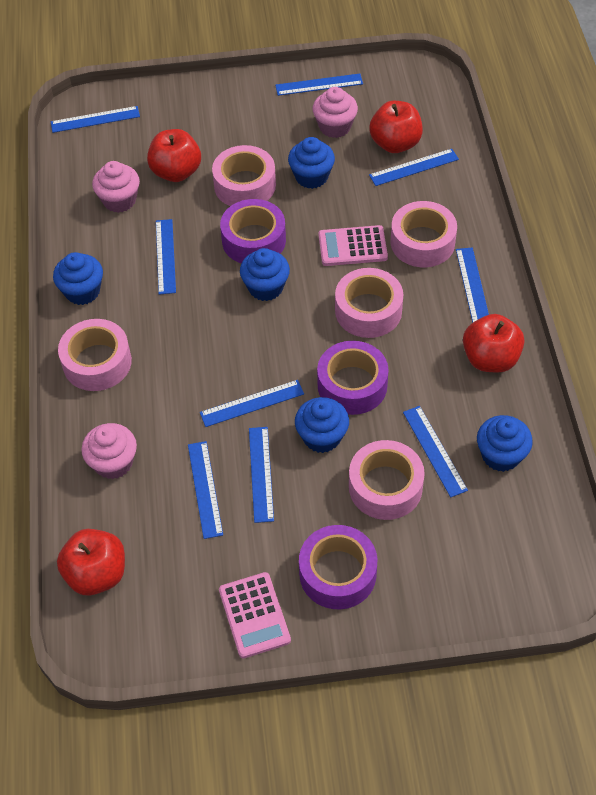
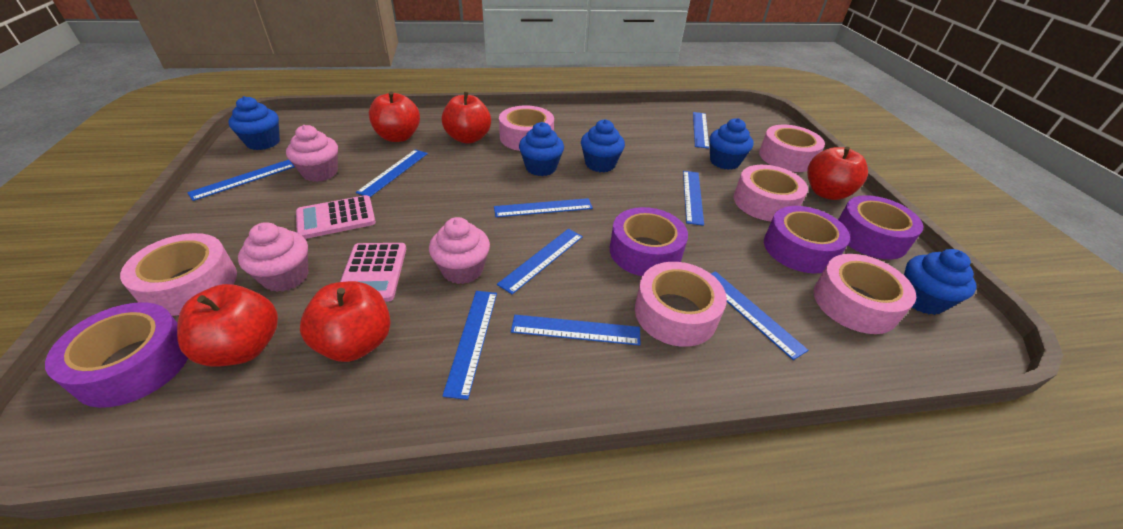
pink tape: 5 -> 6
purple tape: 3 -> 4
red apple: 4 -> 5

